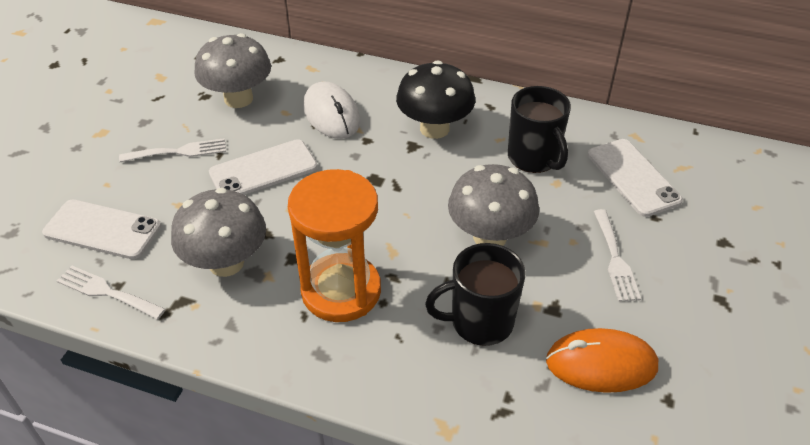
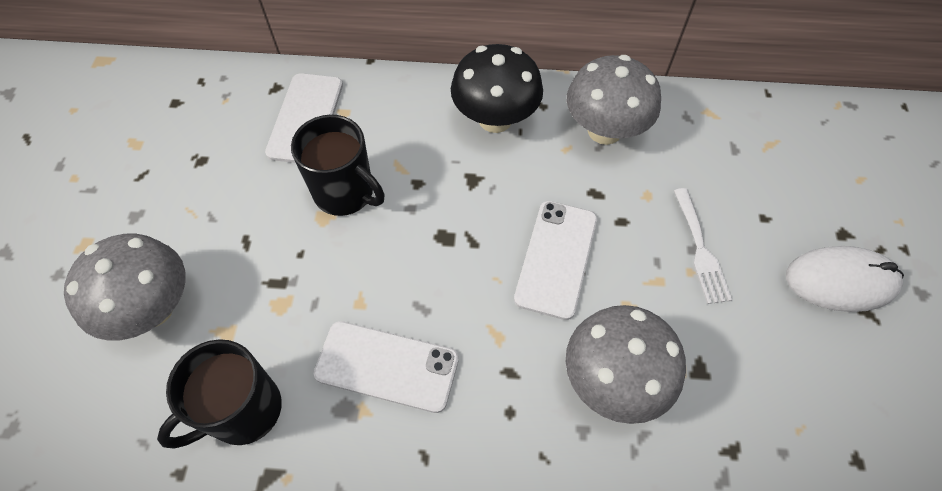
orange hourglass: 1 -> 0
orange mouse: 1 -> 0
white fork: 3 -> 1

